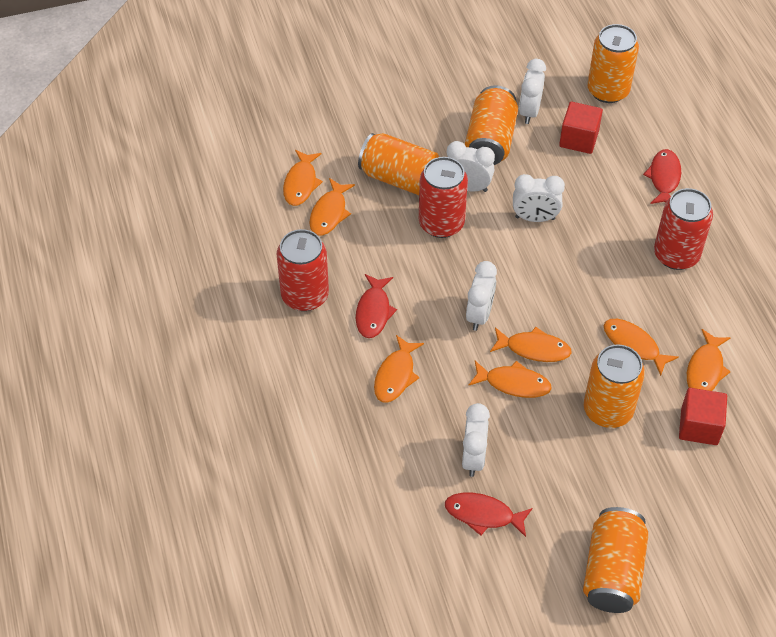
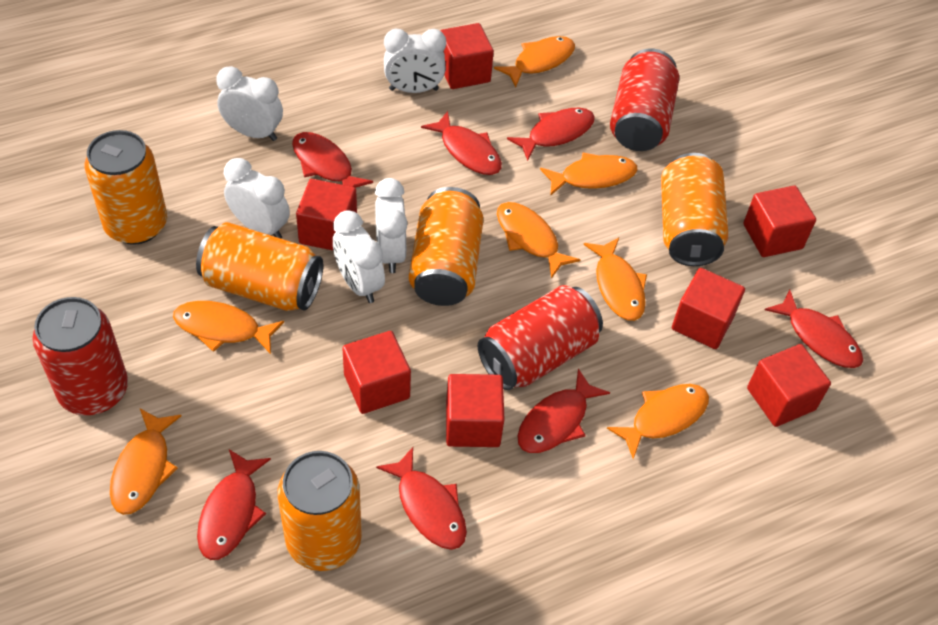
red cube: 2 -> 7
red fish: 3 -> 7

